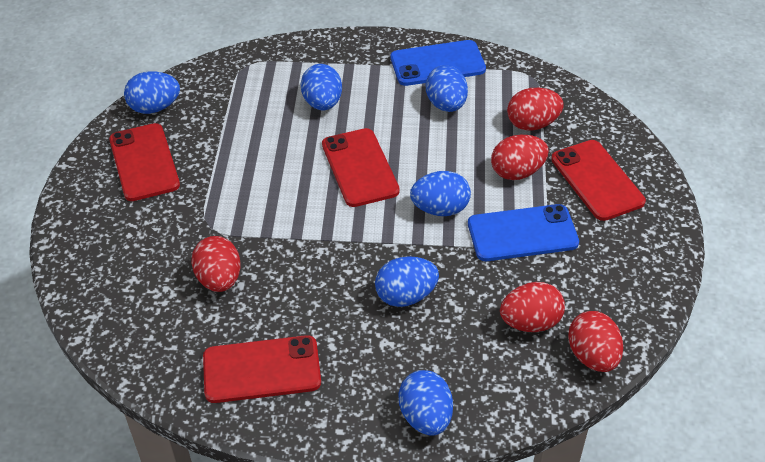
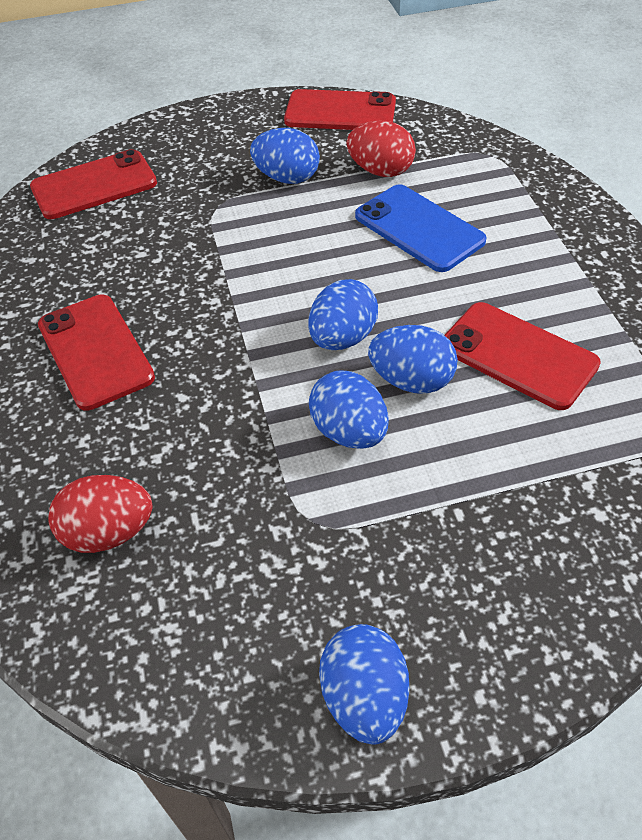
blue egg: 6 -> 5
blue phone: 2 -> 1
red egg: 5 -> 2

